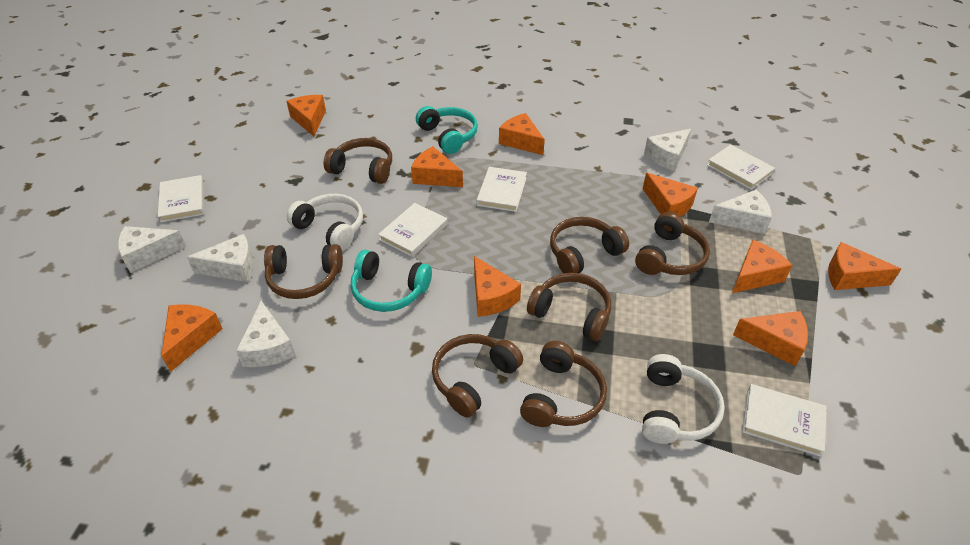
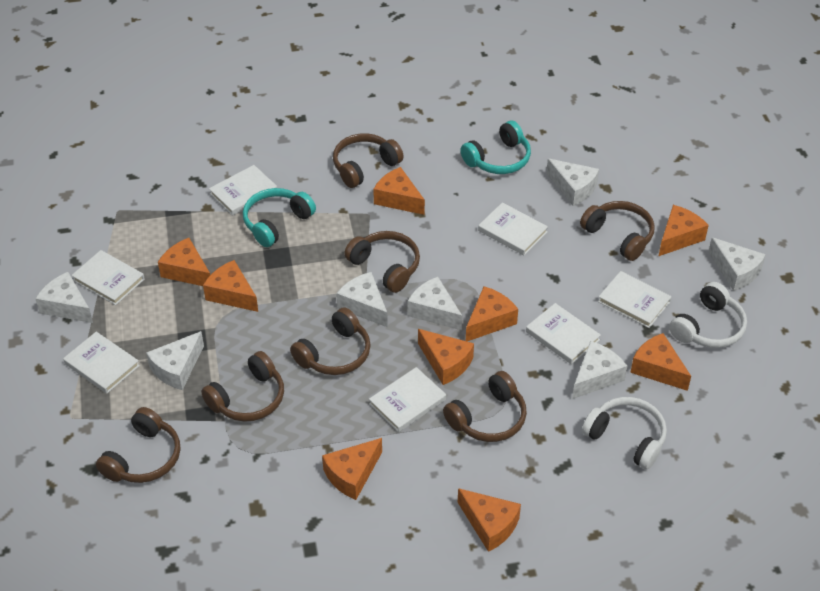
white book: 5 -> 7
white cheese: 5 -> 7

